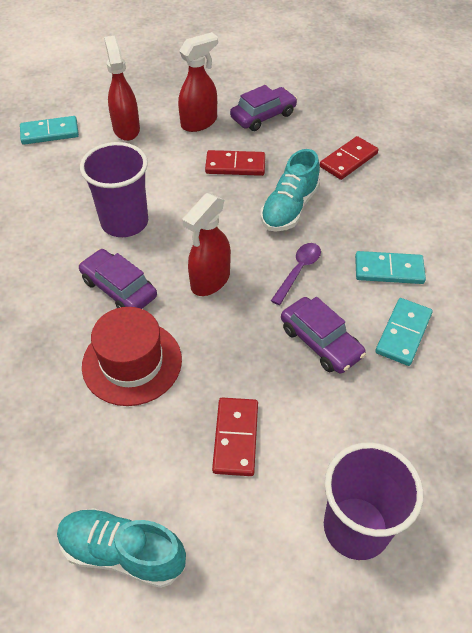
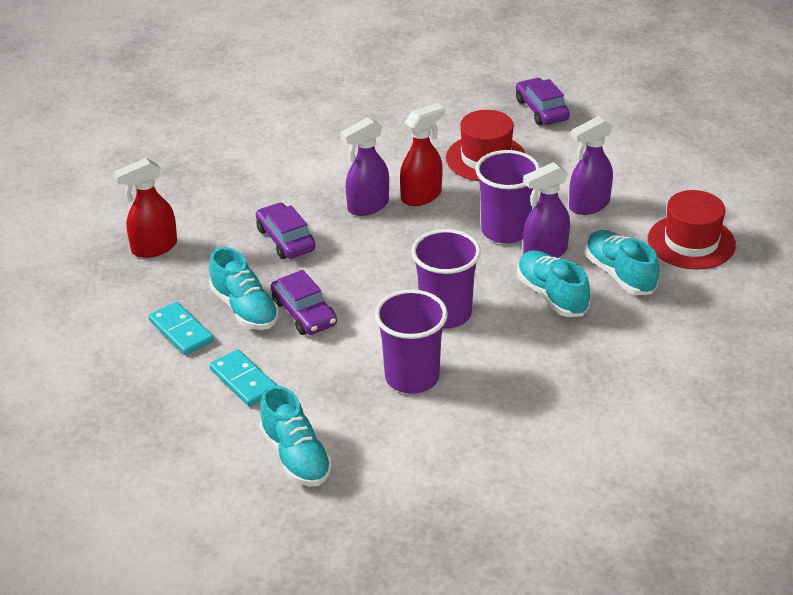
purple cup: 2 -> 3
purple spoon: 1 -> 0
purple spray bottle: 0 -> 3
red domino: 3 -> 0
red hat: 1 -> 2
red spray bottle: 3 -> 2
turquoise domino: 3 -> 2
turquoise shoe: 2 -> 4

